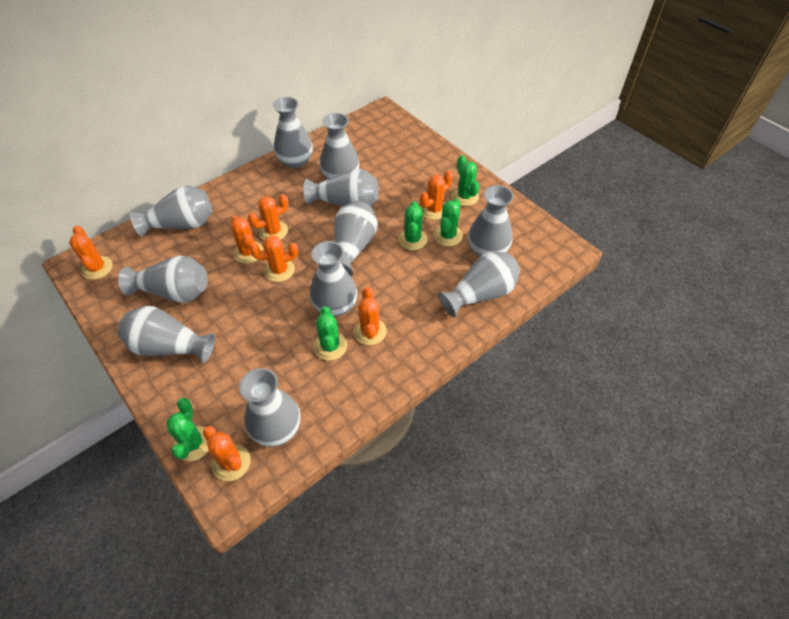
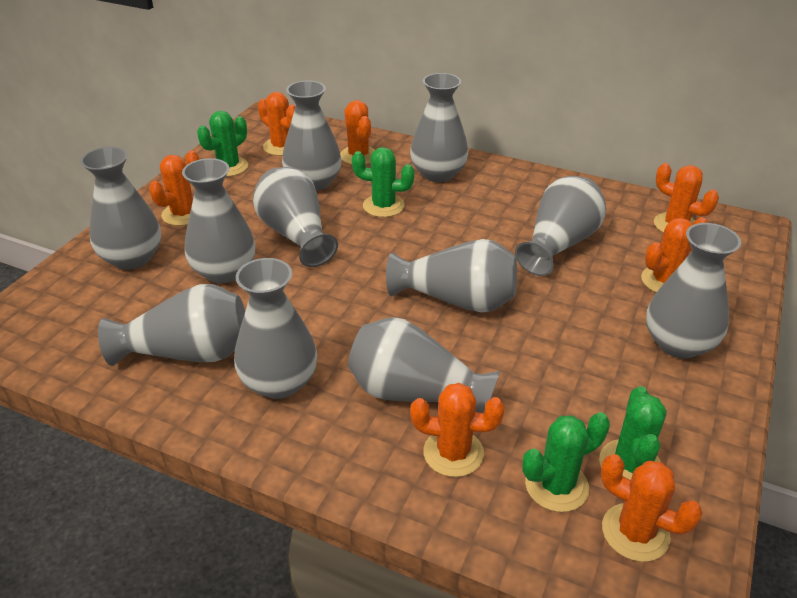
green cactus: 5 -> 4

